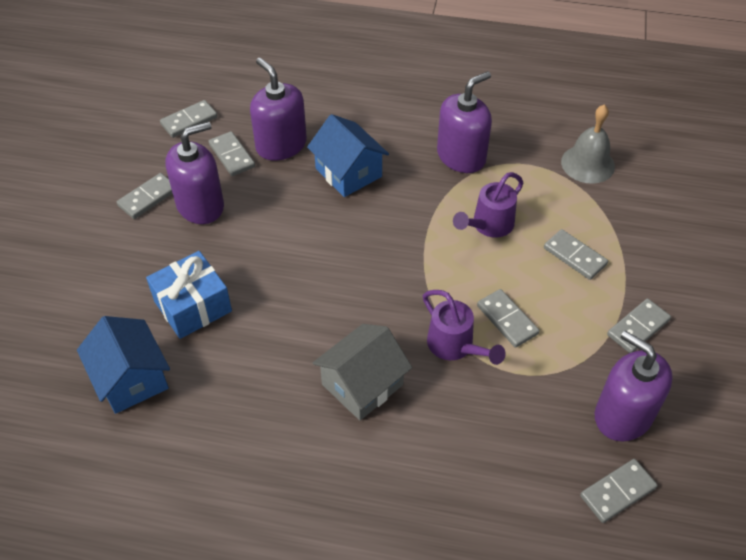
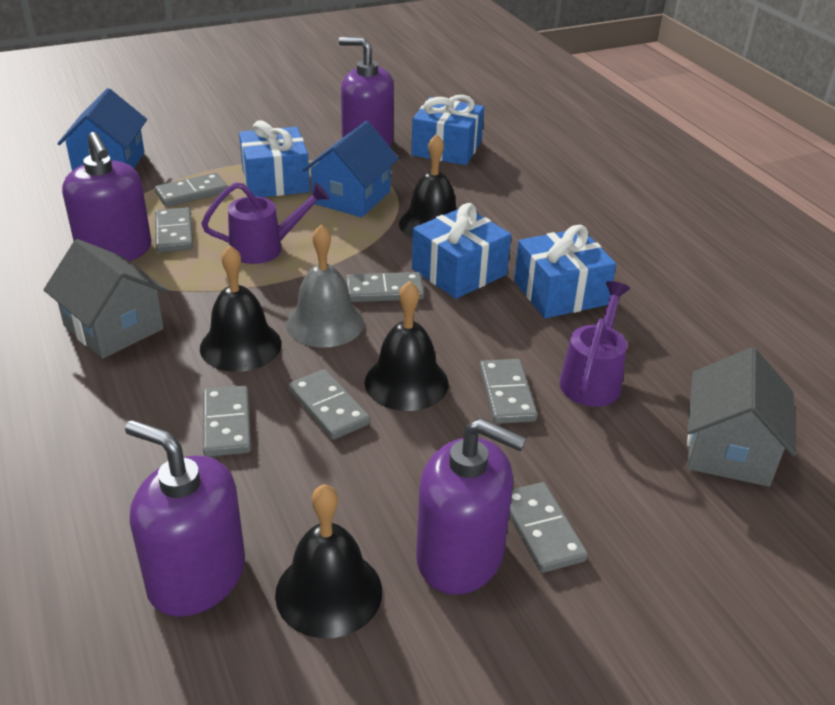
black bell: 0 -> 4
blue gift: 1 -> 4
grey house: 1 -> 2

